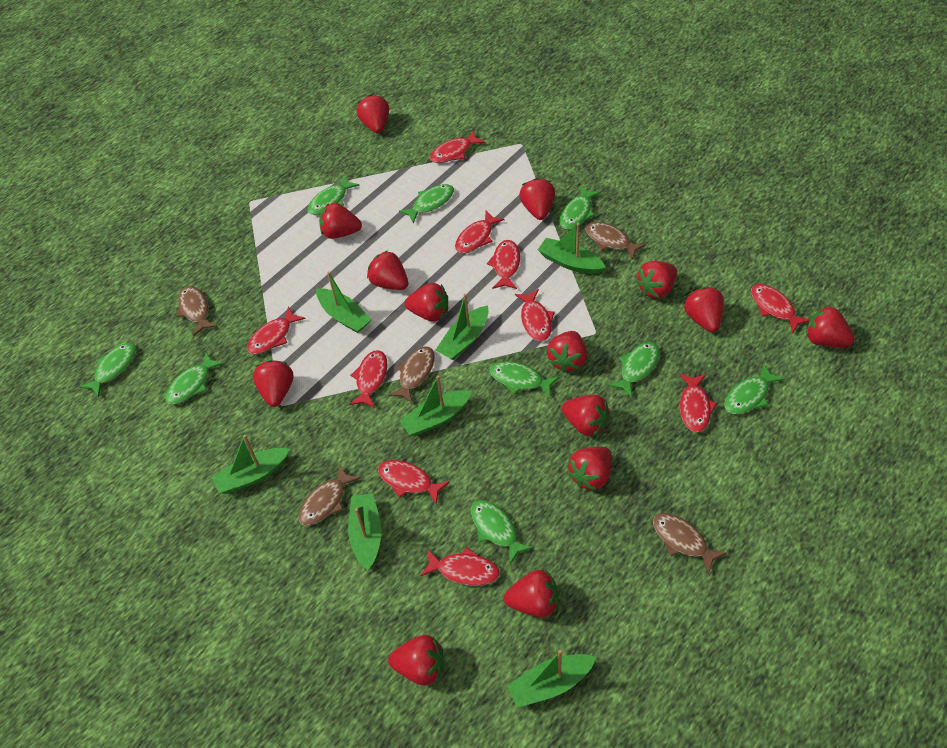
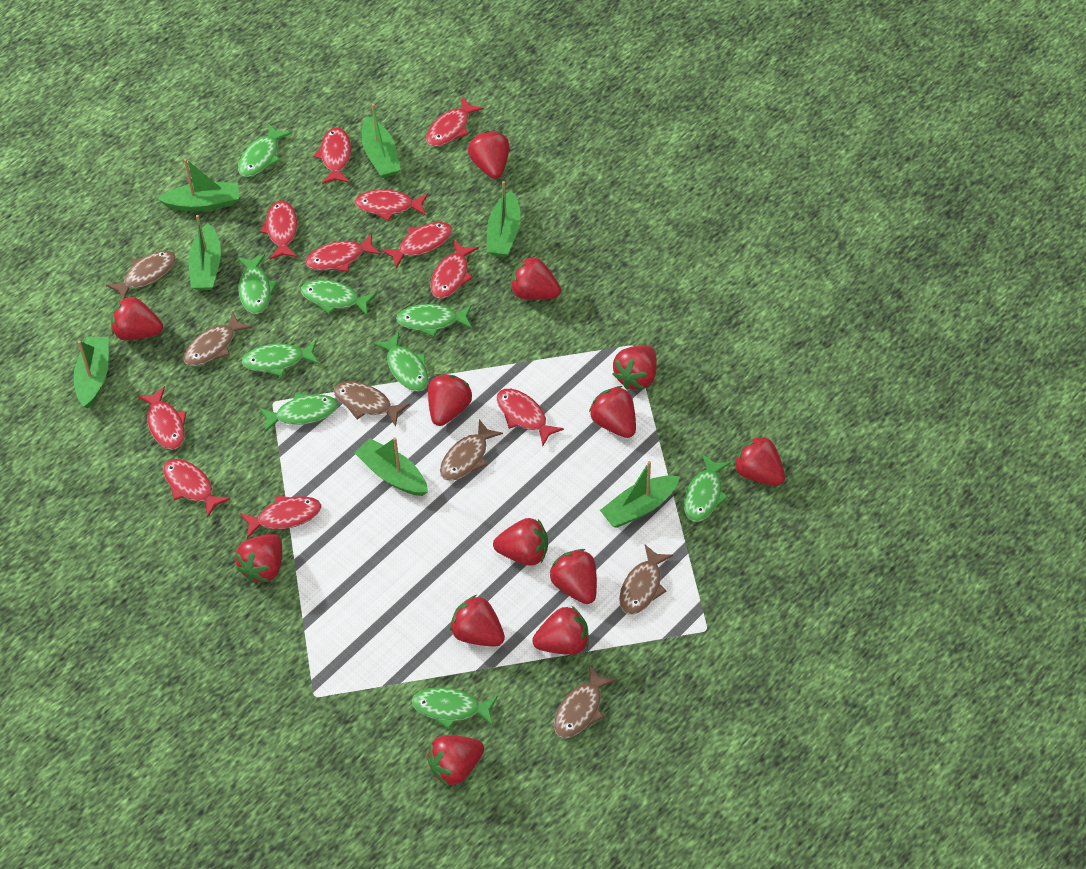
brown fish: 5 -> 6
red fish: 10 -> 11
red strawberry: 14 -> 13

